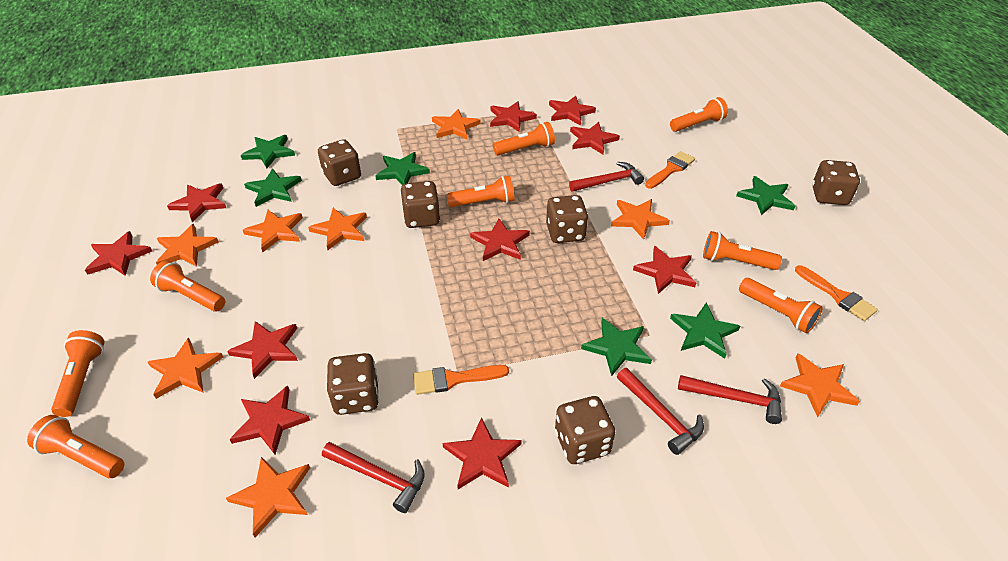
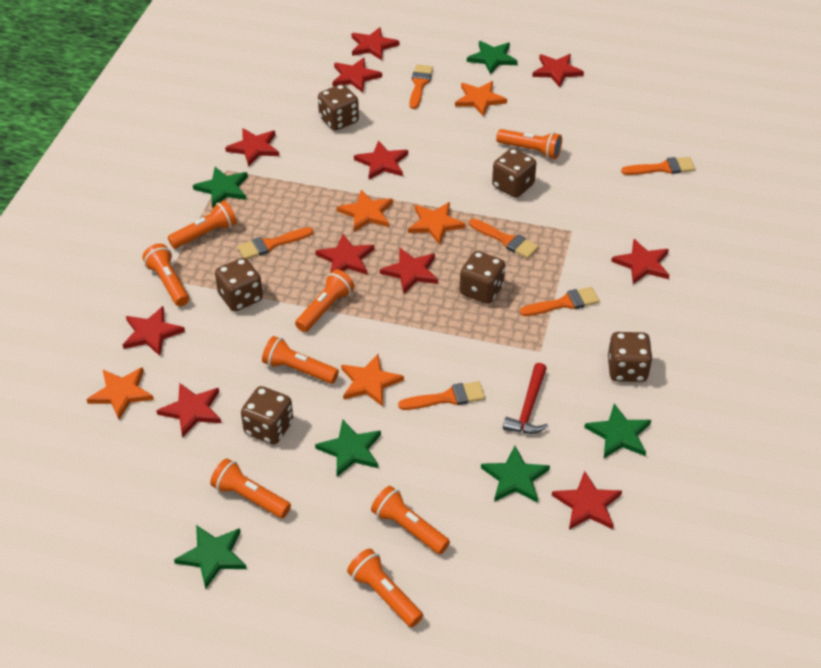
orange brush: 3 -> 6
orange star: 8 -> 5
red hammer: 4 -> 1
red star: 10 -> 11

